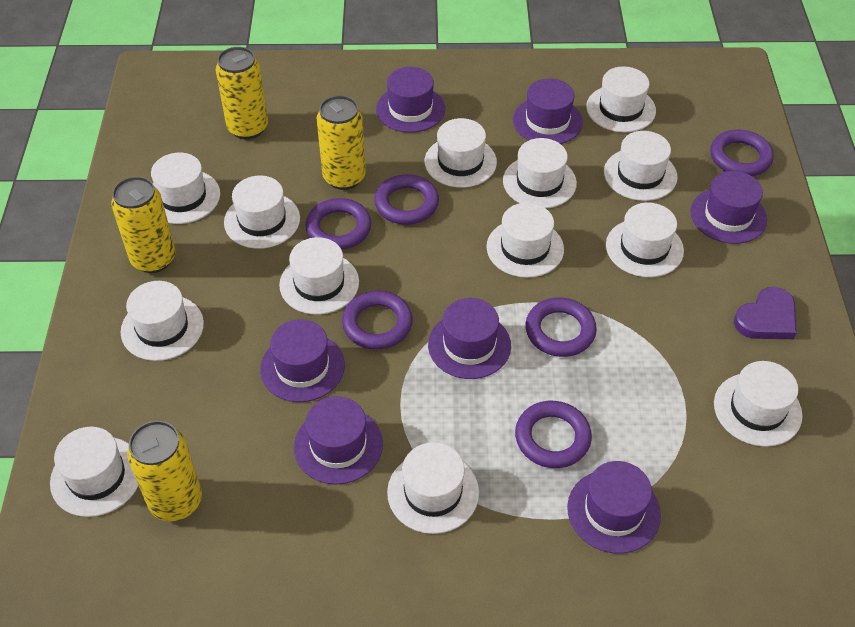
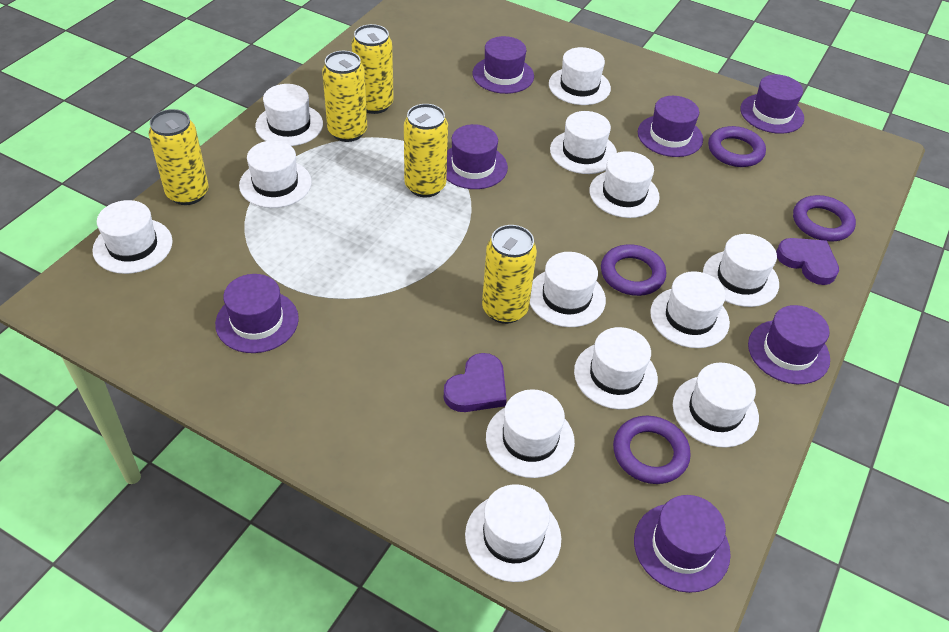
purple heart: 1 -> 2
purple ring: 6 -> 4
yellow can: 4 -> 5

